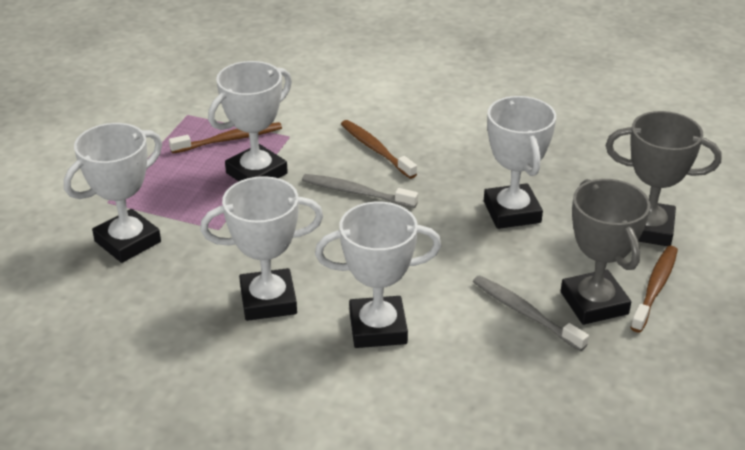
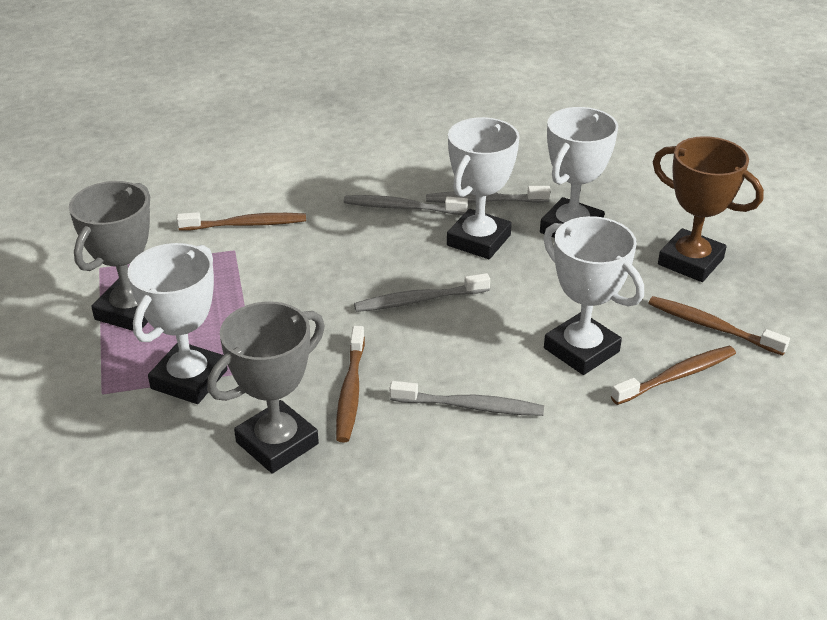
brown toothbrush: 3 -> 4
brown trophy: 0 -> 1
grey toothbrush: 2 -> 4
white trophy: 5 -> 4

